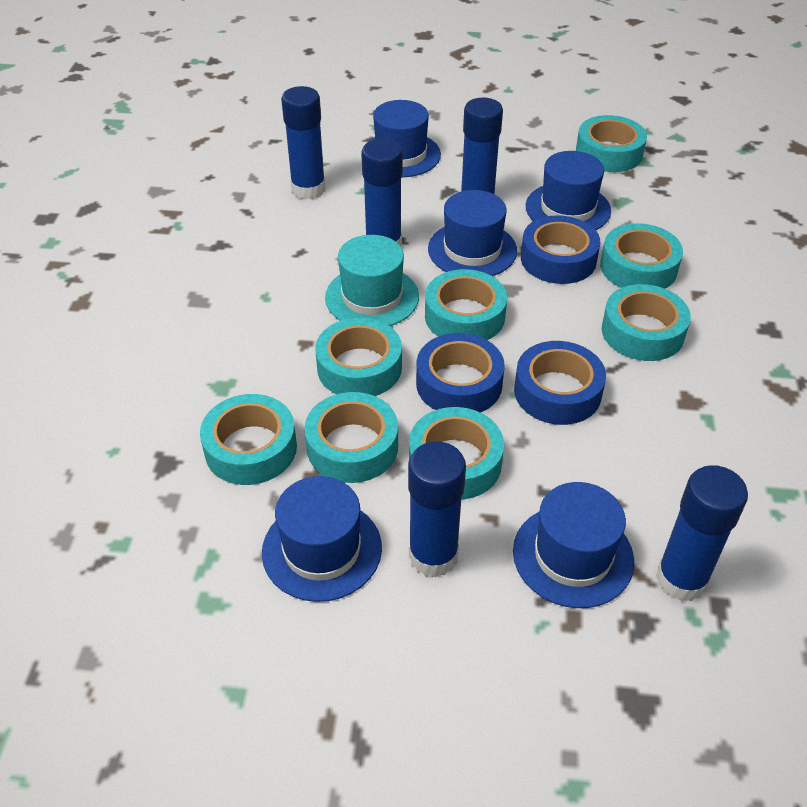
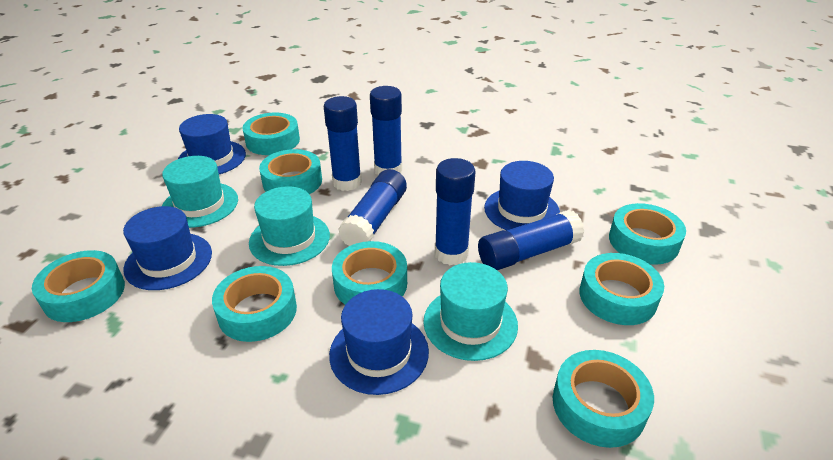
blue hat: 5 -> 4
blue tape: 3 -> 0
turquoise hat: 1 -> 3

